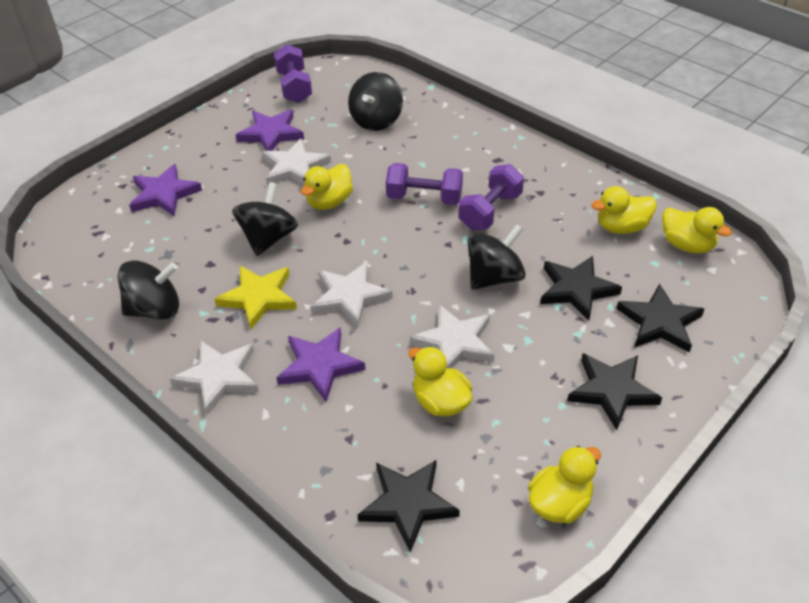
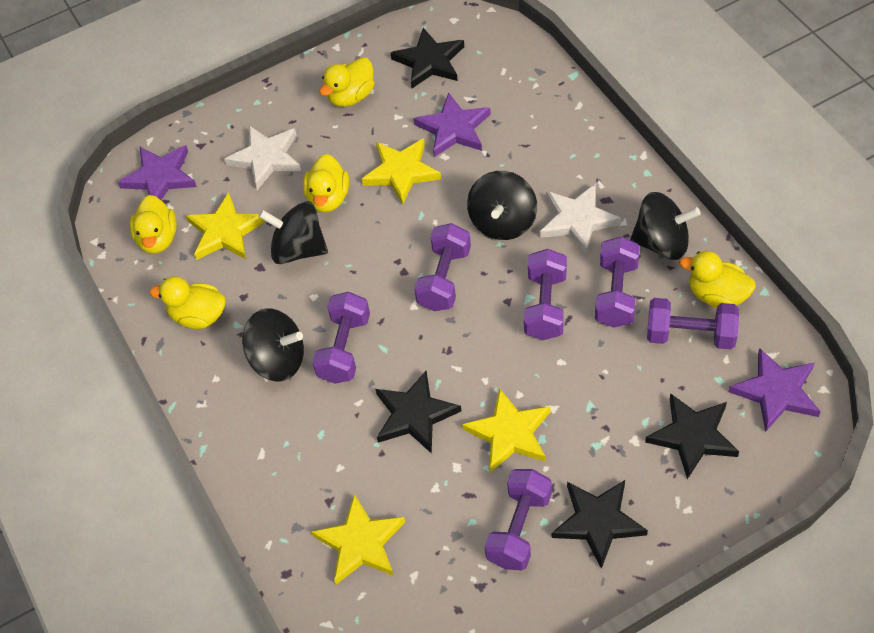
purple dumbbell: 3 -> 6
white star: 4 -> 2
yellow star: 1 -> 4

